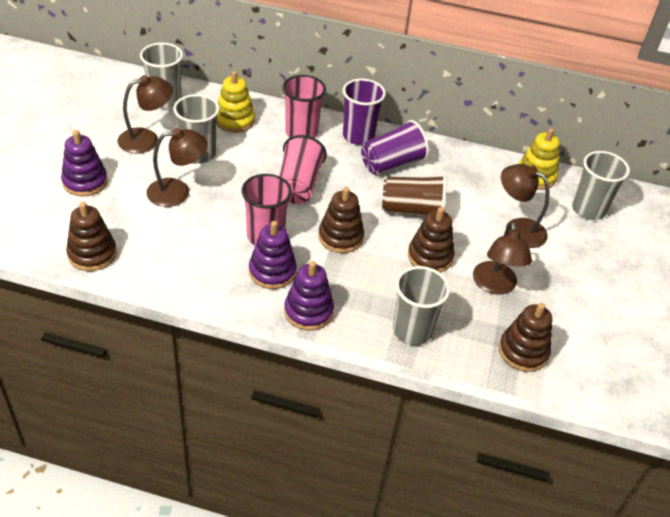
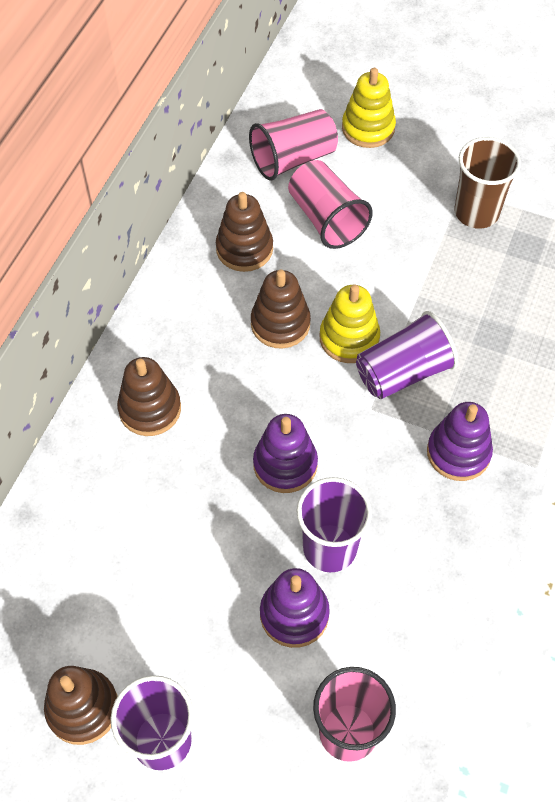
brown lamp: 4 -> 0
grey cup: 4 -> 0
purple cup: 2 -> 3

